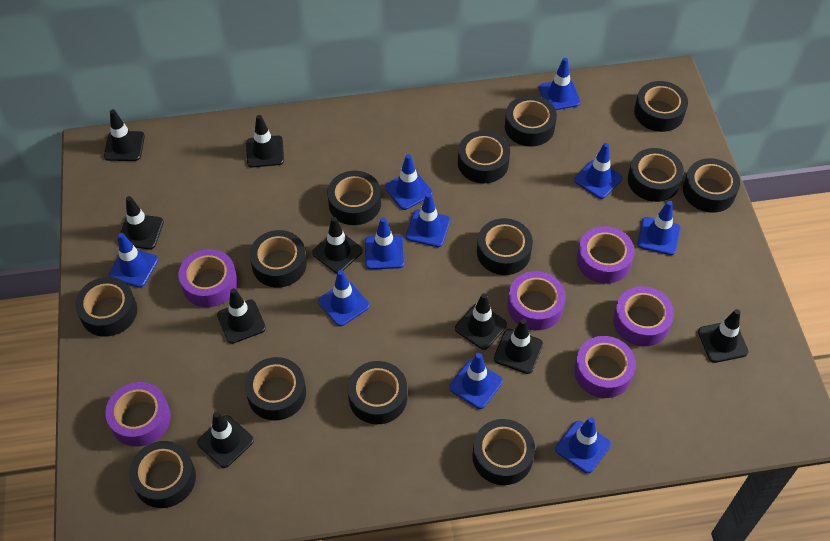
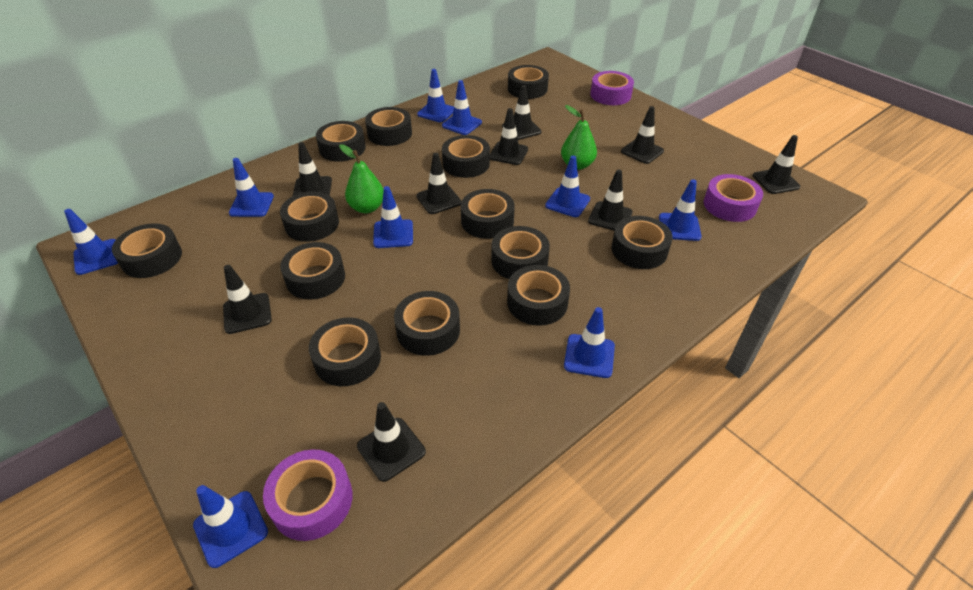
blue traffic cone: 10 -> 9
green pear: 0 -> 2
purple tape: 6 -> 3

